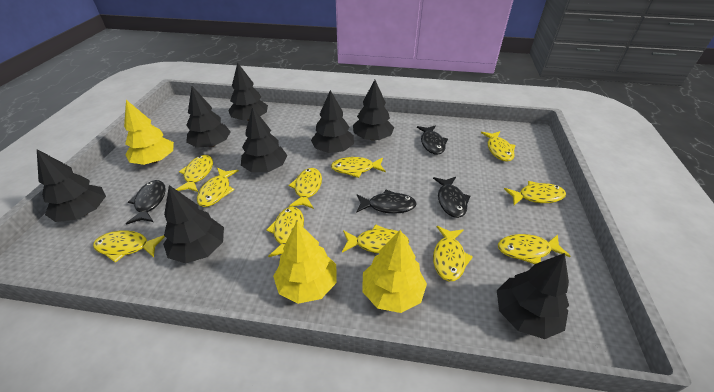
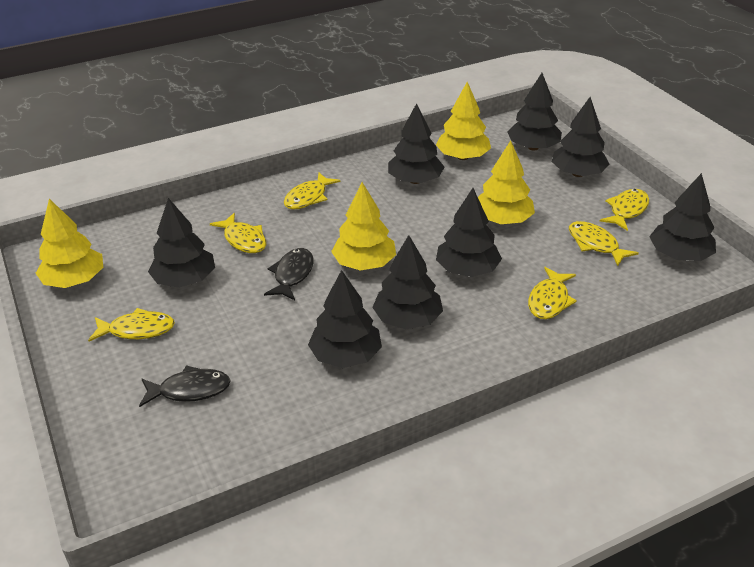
black fish: 4 -> 2
yellow fish: 11 -> 6
yellow tree: 3 -> 4

